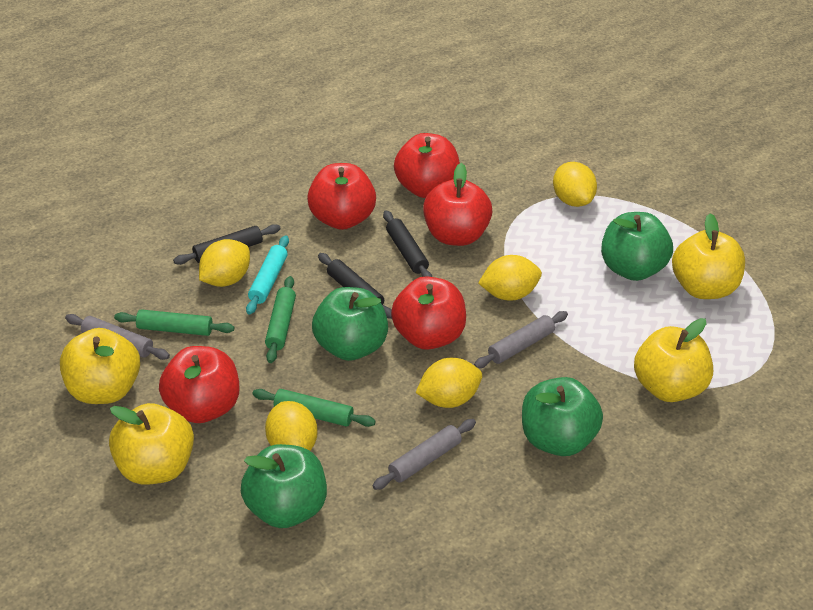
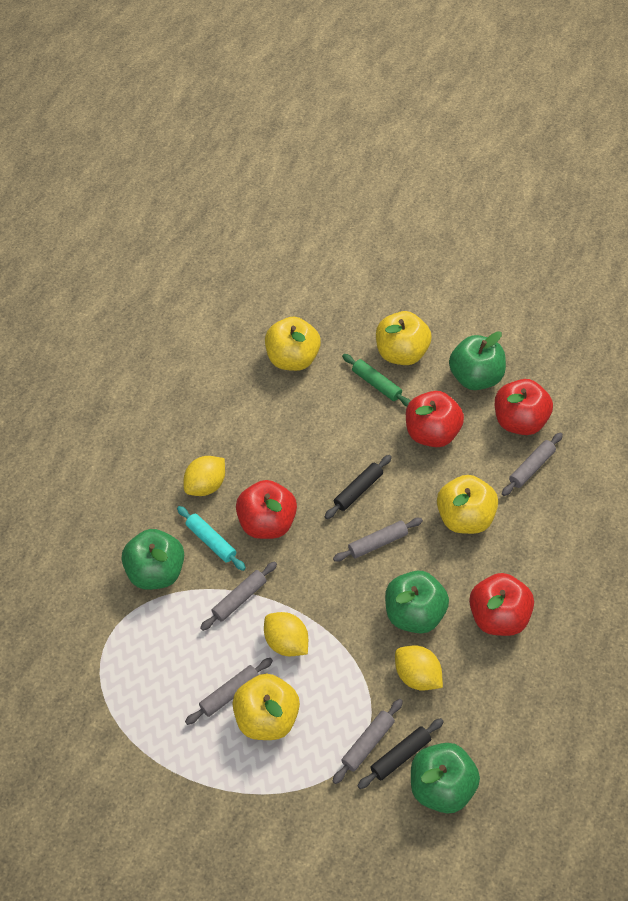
black rolling pin: 3 -> 2
green rolling pin: 3 -> 1
grey rolling pin: 3 -> 5
red apple: 5 -> 4
yellow lemon: 5 -> 3

